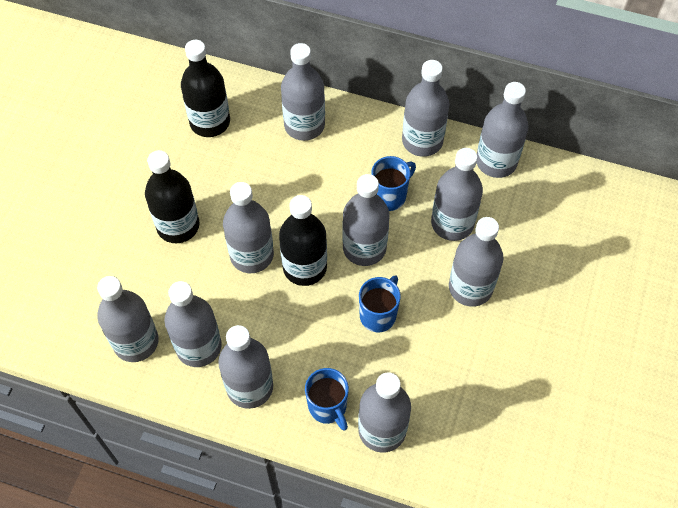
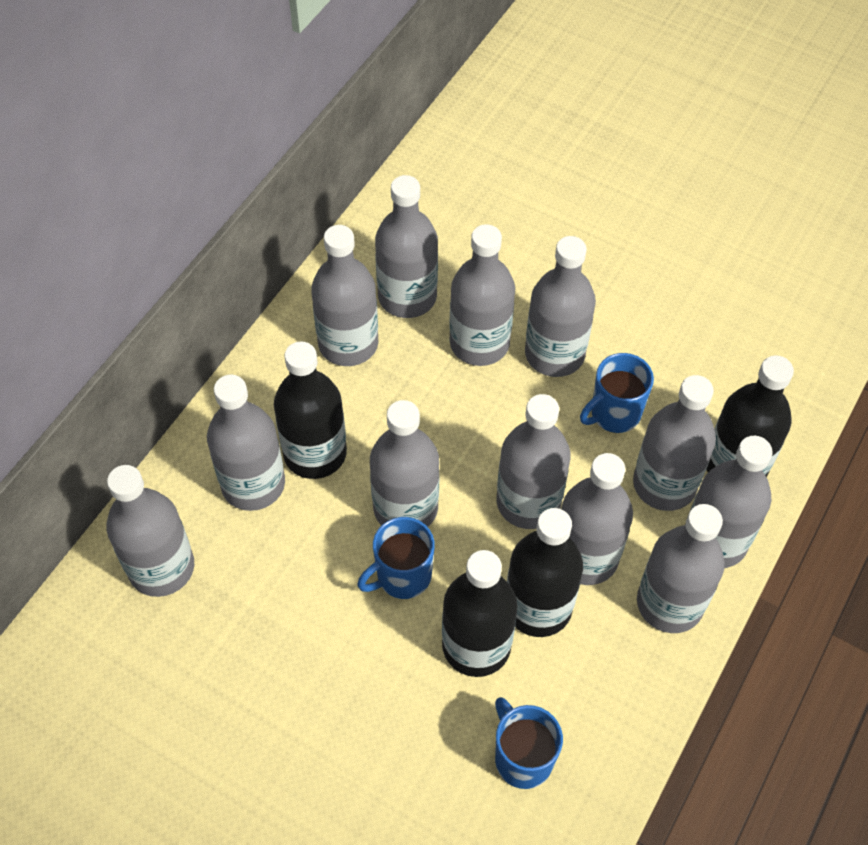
black bottle: 3 -> 4
grey bottle: 11 -> 12

